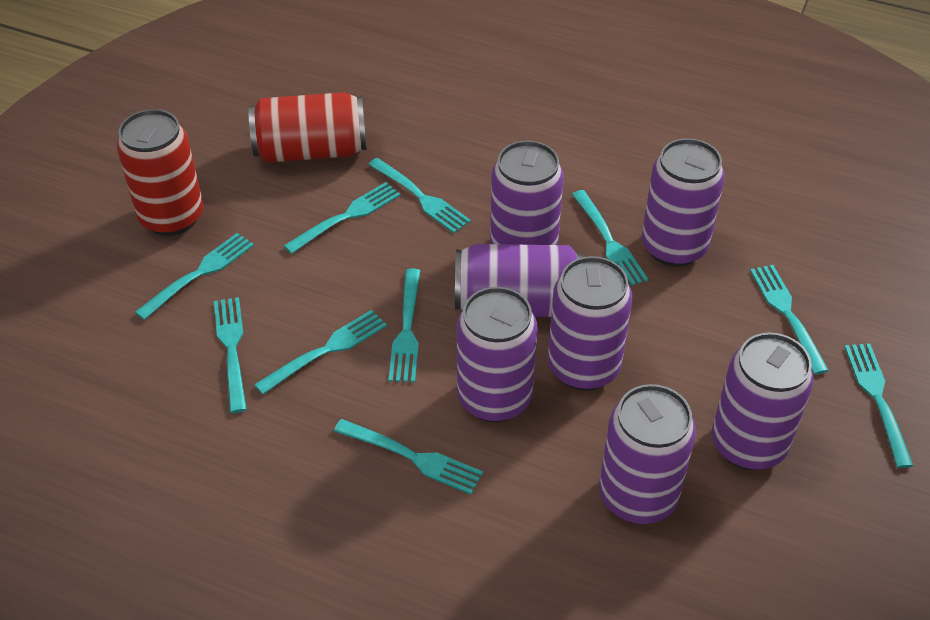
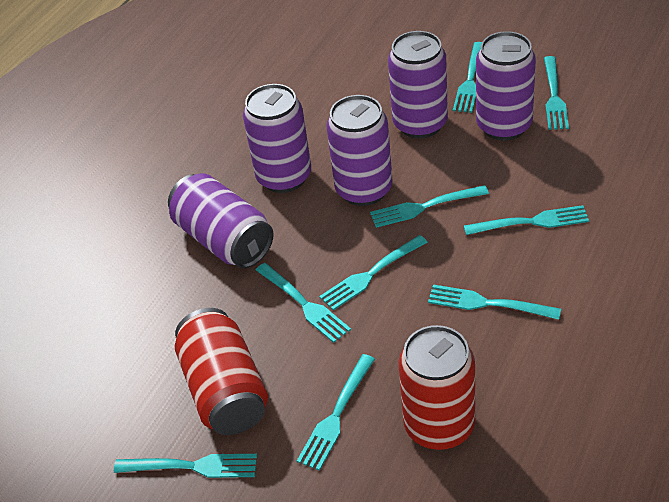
purple can: 7 -> 5
turquoise fork: 10 -> 9

